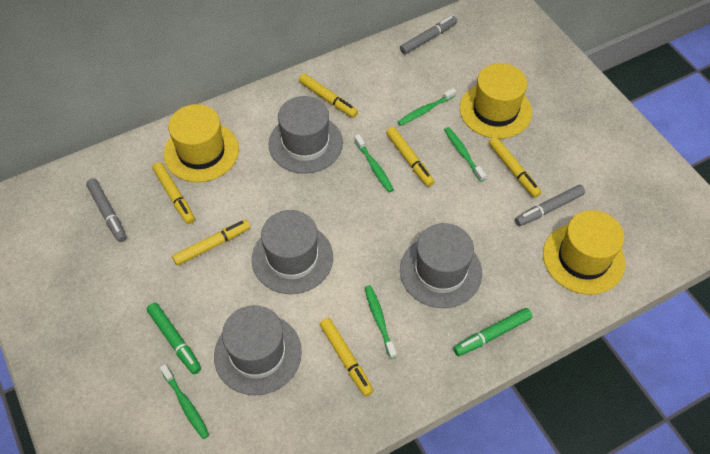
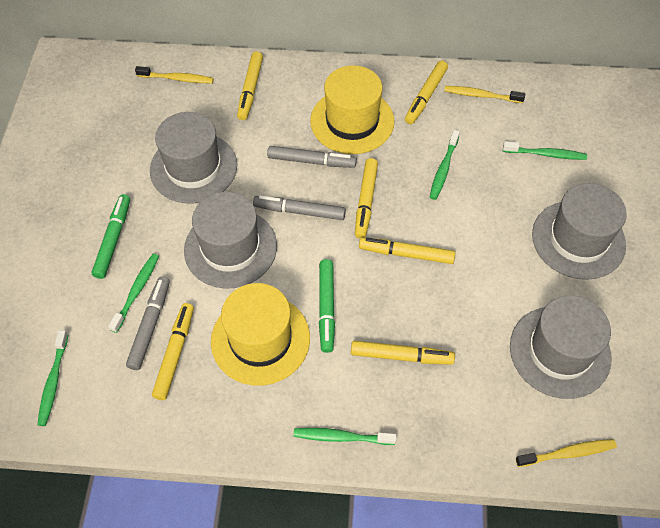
yellow hat: 3 -> 2
yellow toothbrush: 0 -> 3

